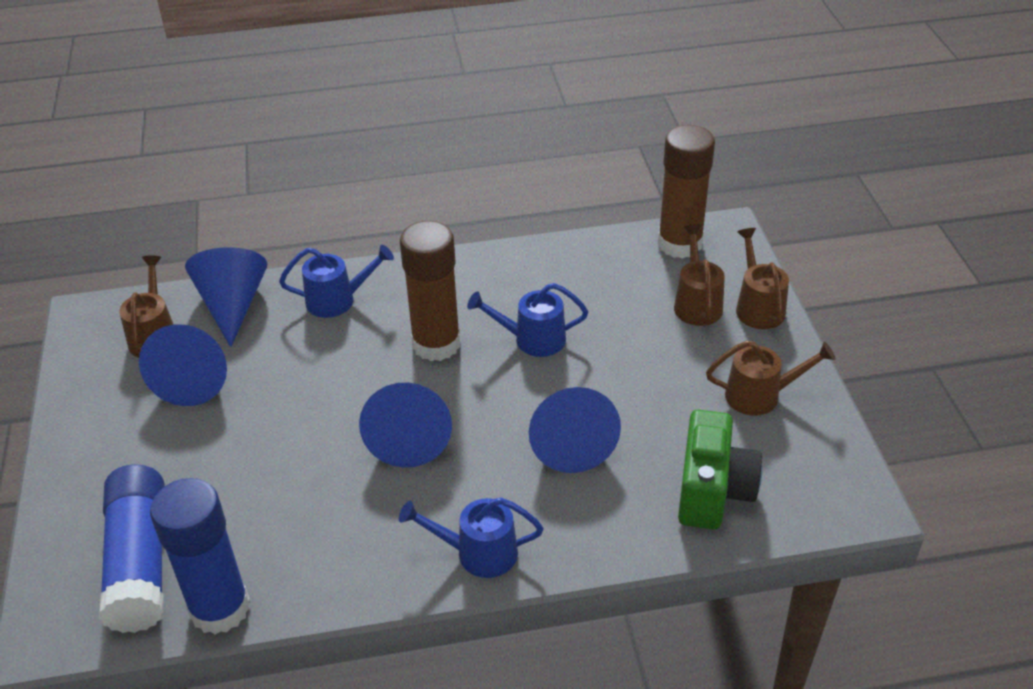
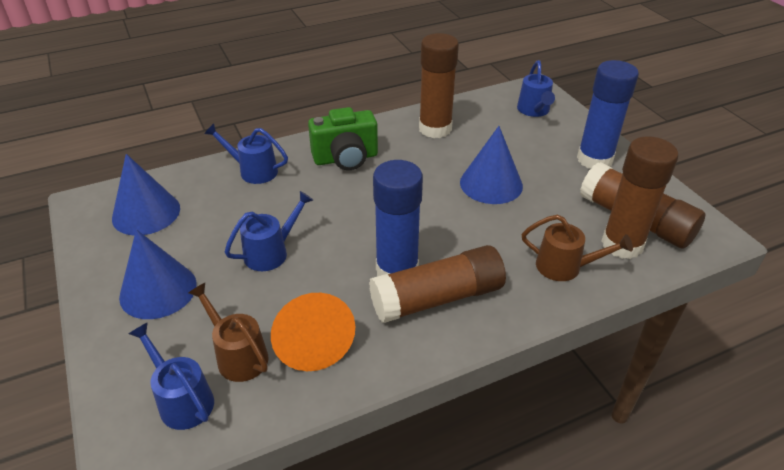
blue cone: 4 -> 3
blue watering can: 3 -> 4
brown glue stick: 2 -> 4
brown watering can: 4 -> 2
orange cone: 0 -> 1

